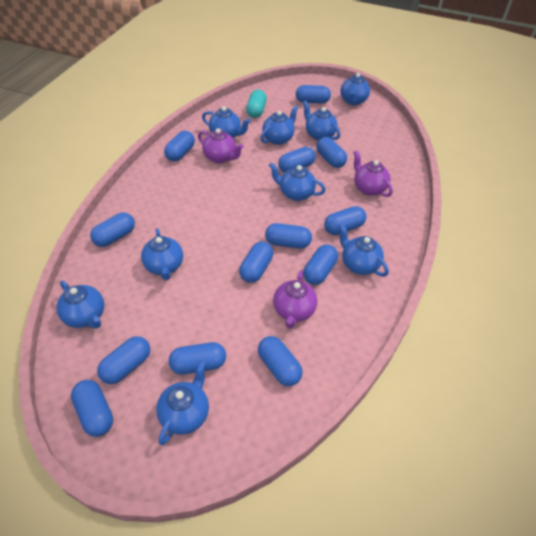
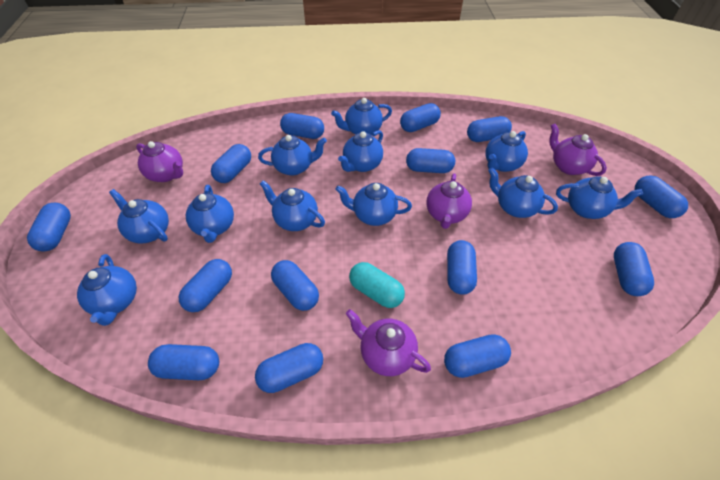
blue capsule: 13 -> 14
blue teapot: 9 -> 11
purple teapot: 3 -> 4

